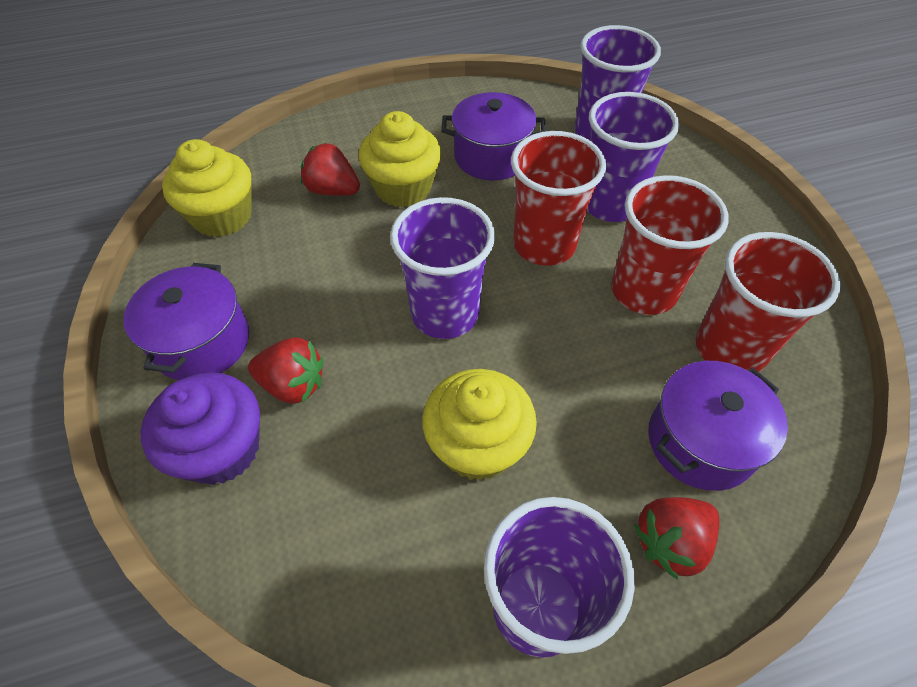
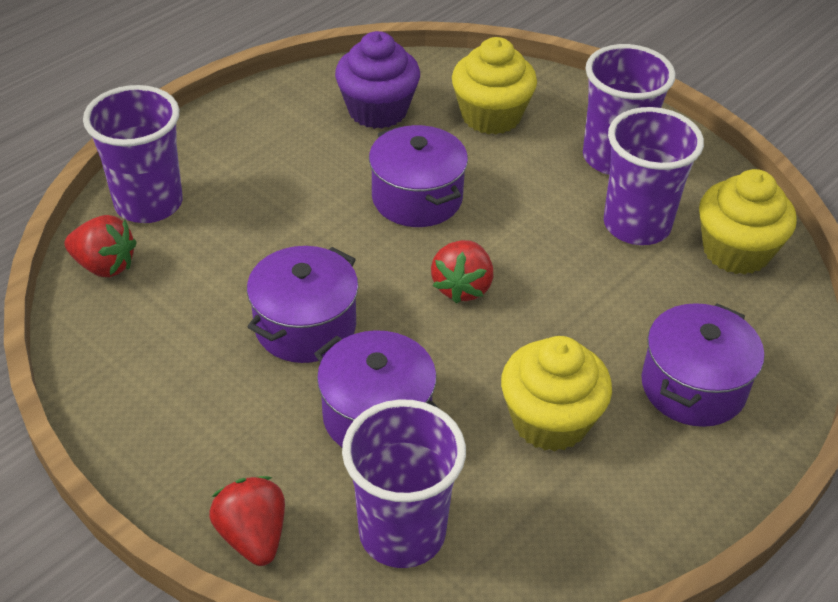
purple pot: 3 -> 4
red cup: 3 -> 0

